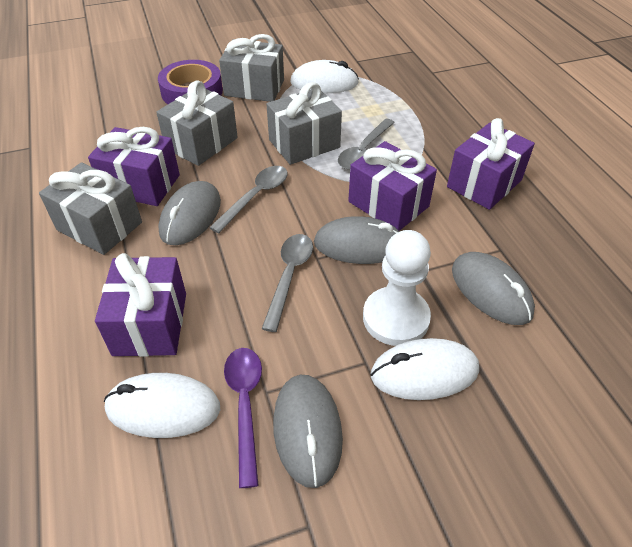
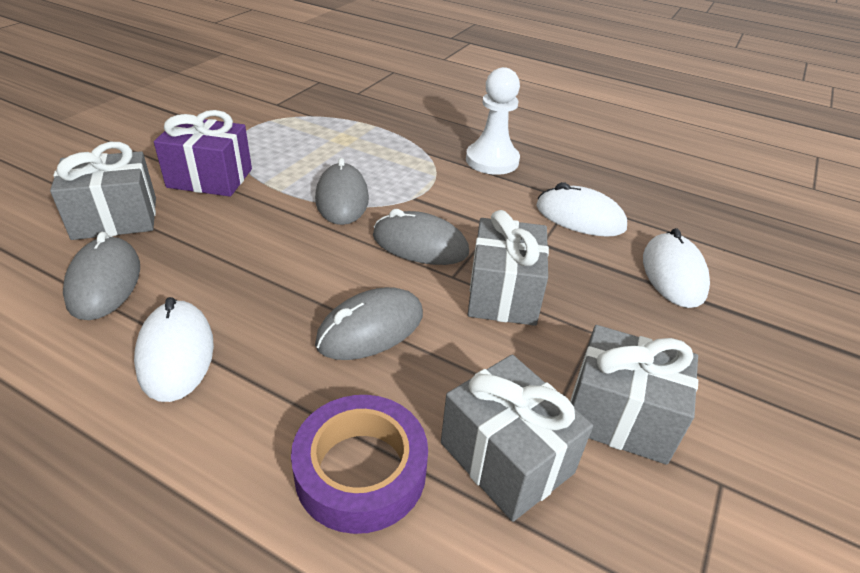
grey spoon: 3 -> 0
purple gift: 4 -> 1
purple spoon: 1 -> 0

